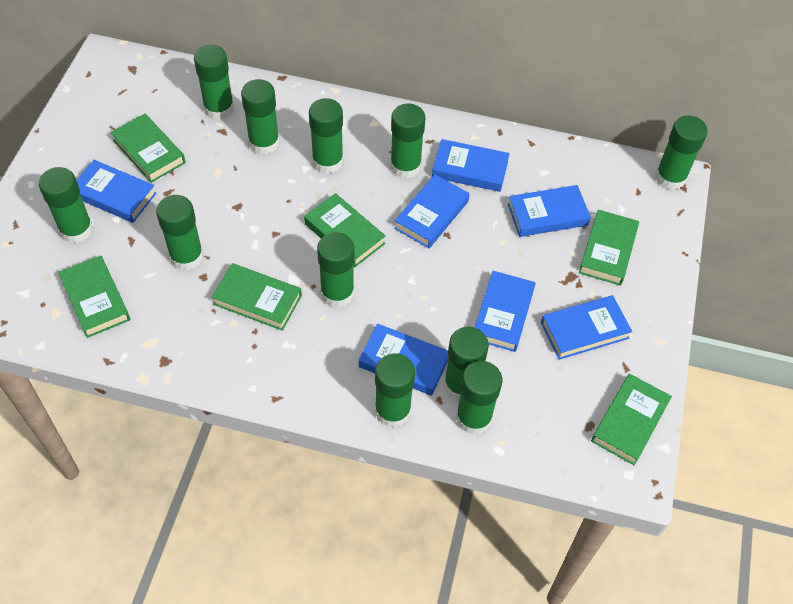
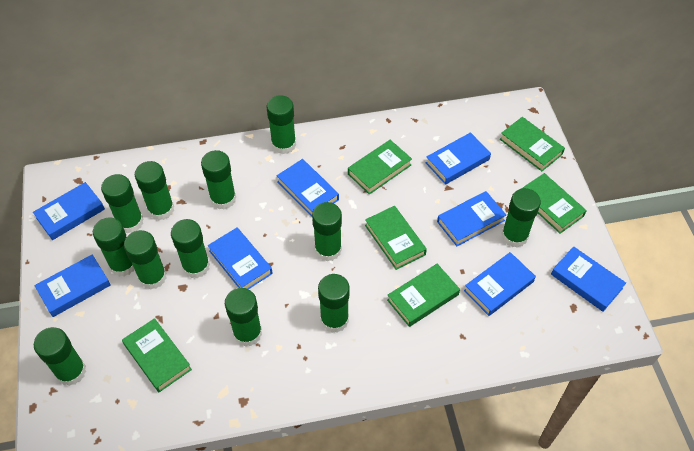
blue book: 7 -> 8
green glue stick: 11 -> 12

